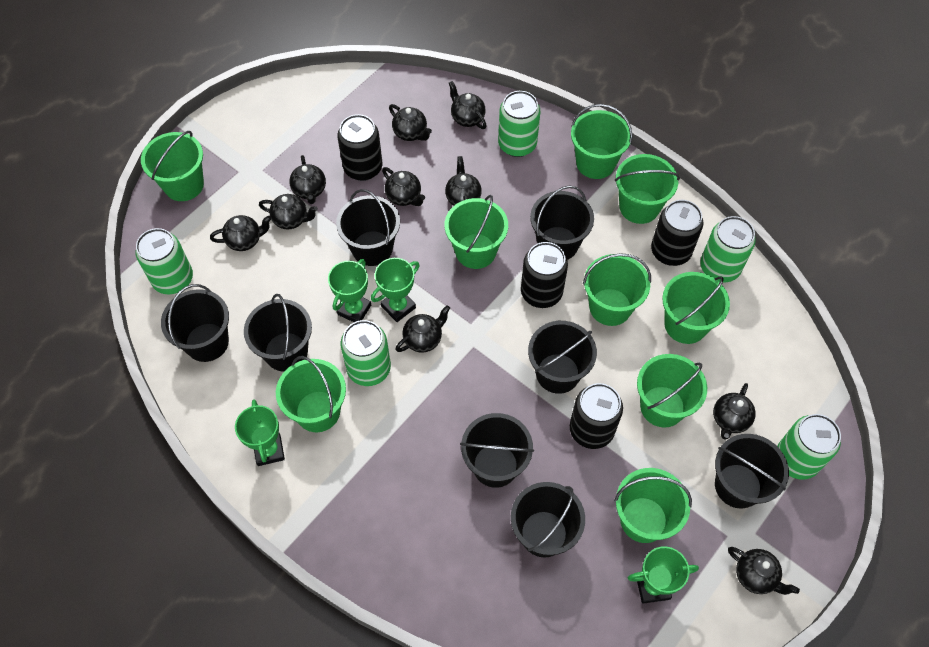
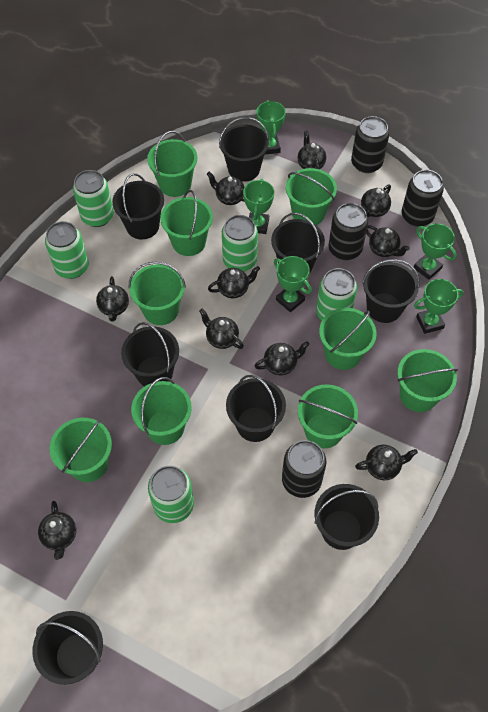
green trophy: 4 -> 5

